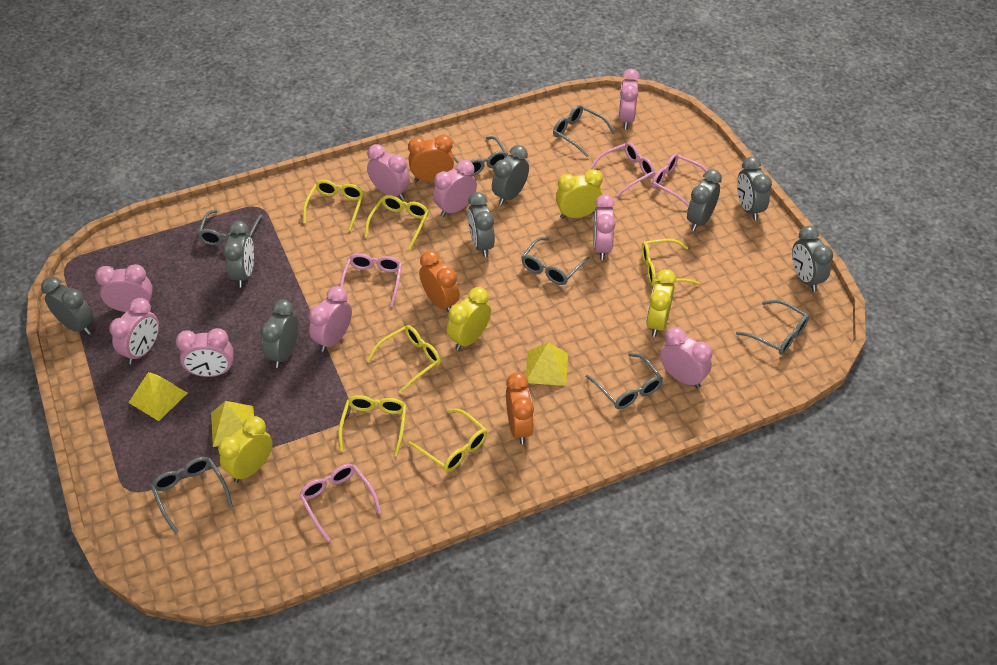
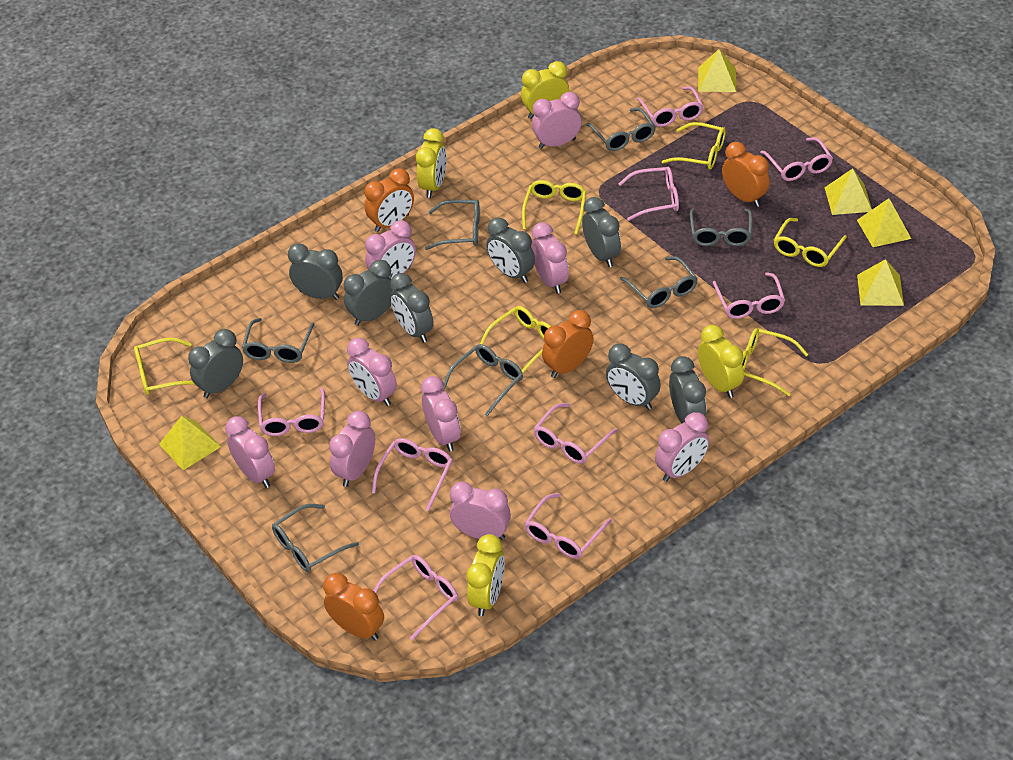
orange clock: 3 -> 4
pink glasses: 4 -> 9
yellow pyramid: 3 -> 5

